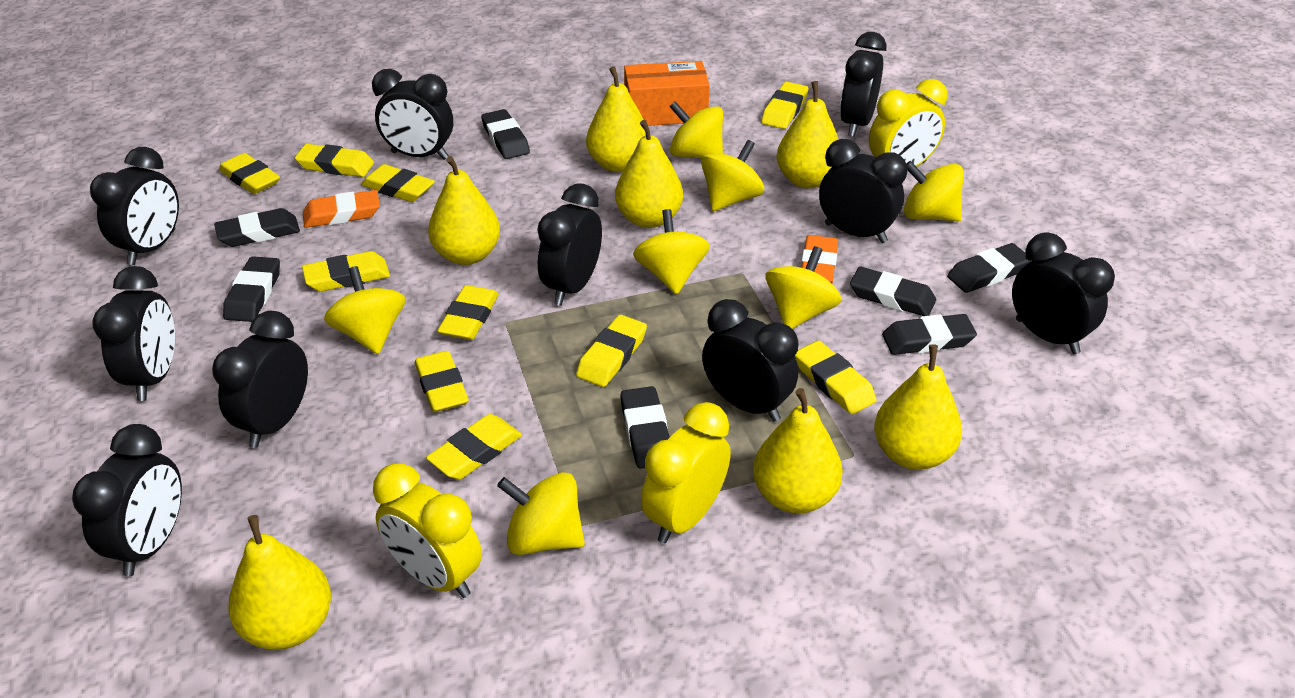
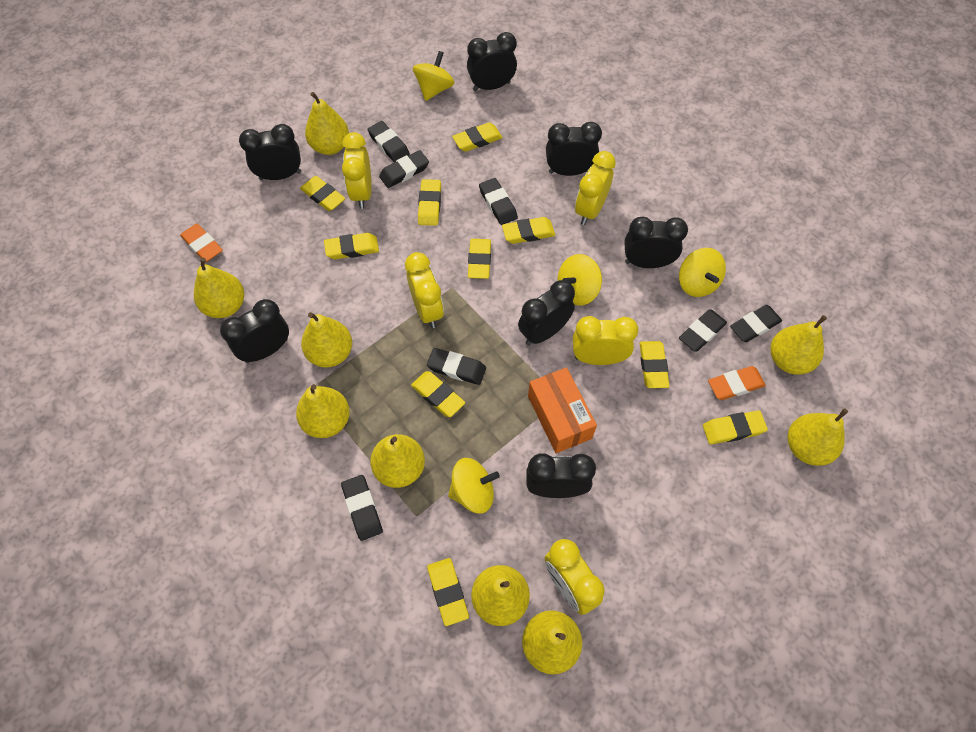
black clock: 10 -> 7
yellow clock: 3 -> 5
yellow pear: 7 -> 9
yellow spinning top: 7 -> 4

